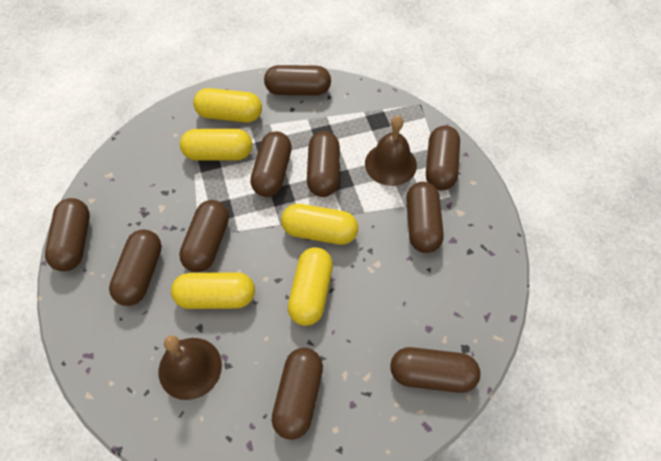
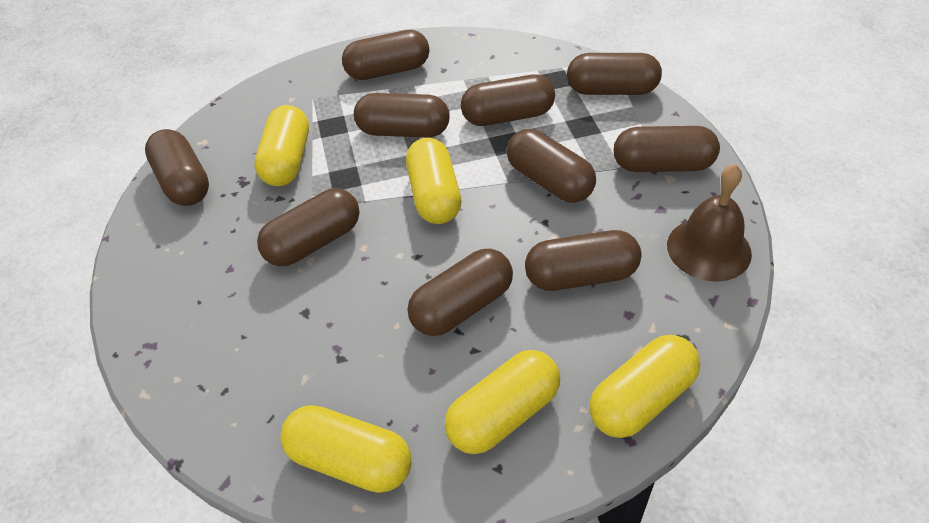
brown bell: 2 -> 1

